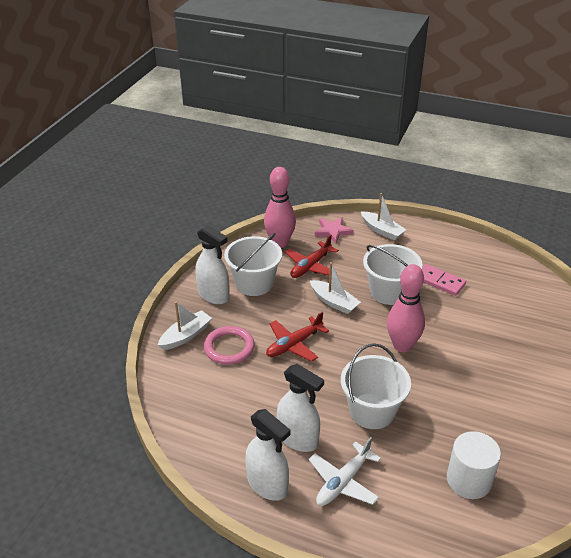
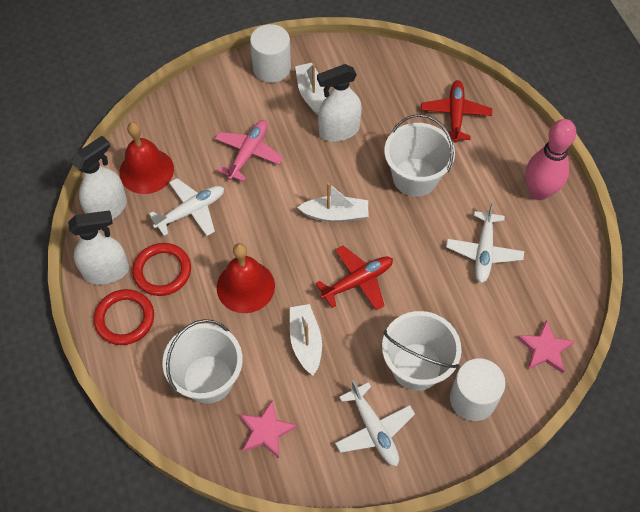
pink bowling pin: 2 -> 1
pink domino: 1 -> 0
pink plane: 0 -> 1
pink ring: 1 -> 0
pink star: 1 -> 2
red bell: 0 -> 2
red ring: 0 -> 2
white cylinder: 1 -> 2
white plane: 1 -> 3

